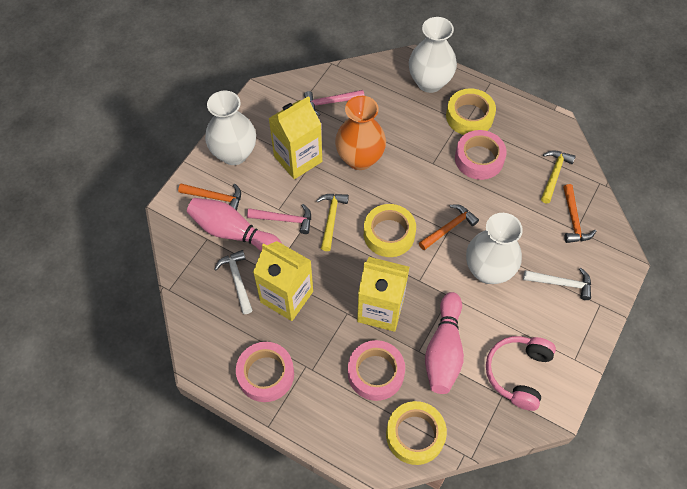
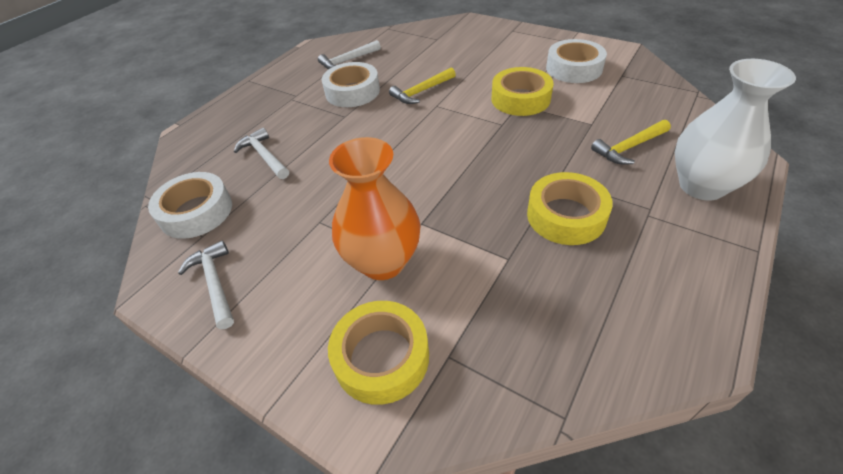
orange hammer: 3 -> 0
pink bowling pin: 2 -> 0
pink hammer: 2 -> 0
pink headphones: 1 -> 0
pink tape: 3 -> 0
white hammer: 2 -> 3
white tape: 0 -> 3
white vase: 3 -> 1
yellow carton: 3 -> 0

